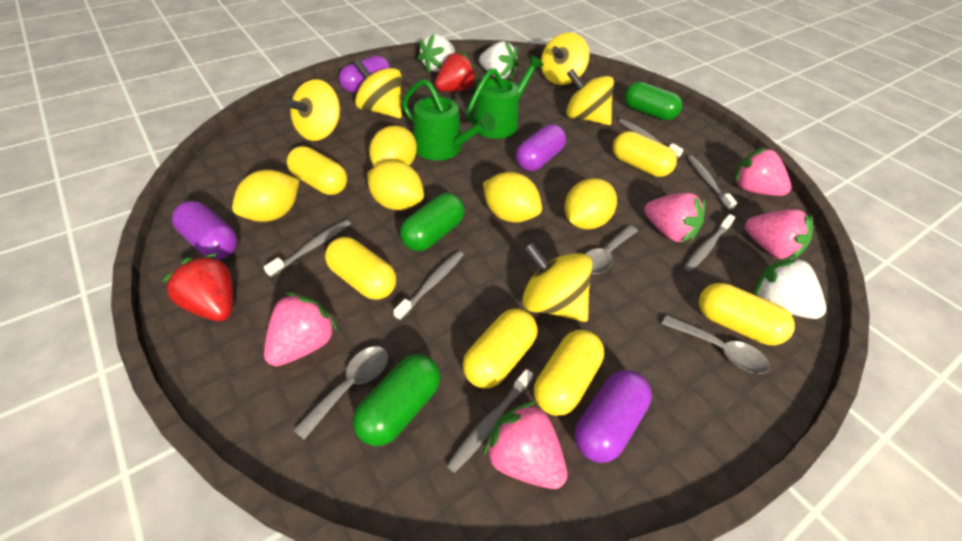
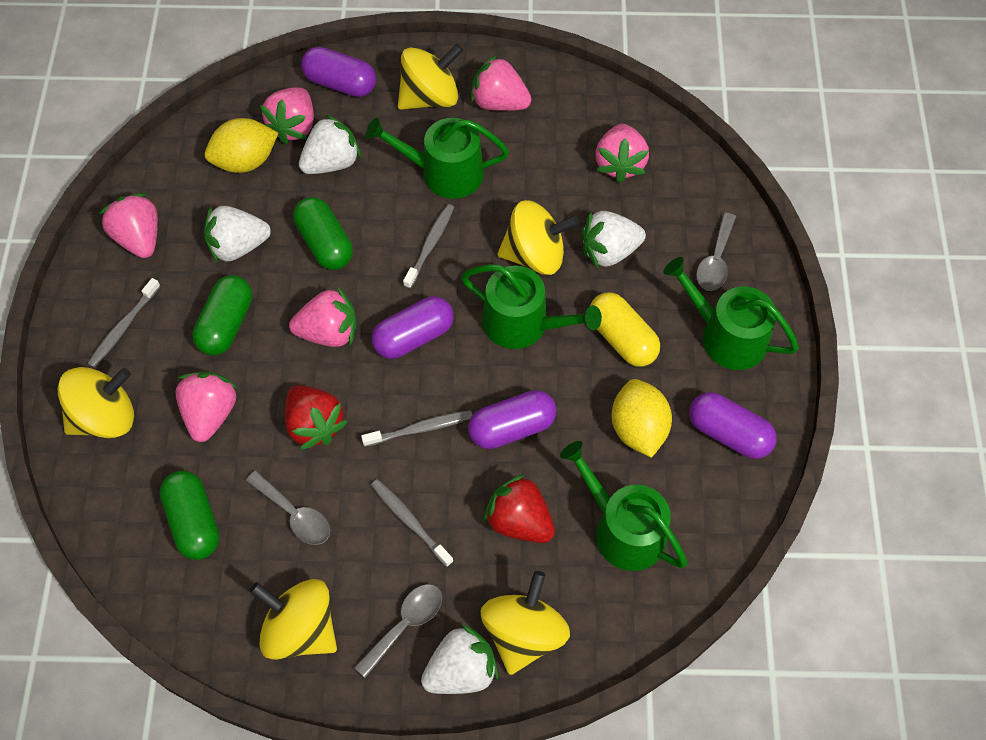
green watering can: 2 -> 4
grey toothbrush: 6 -> 4
pink strawberry: 5 -> 6
white strawberry: 3 -> 4
yellow capsule: 6 -> 1
yellow lemon: 5 -> 2

